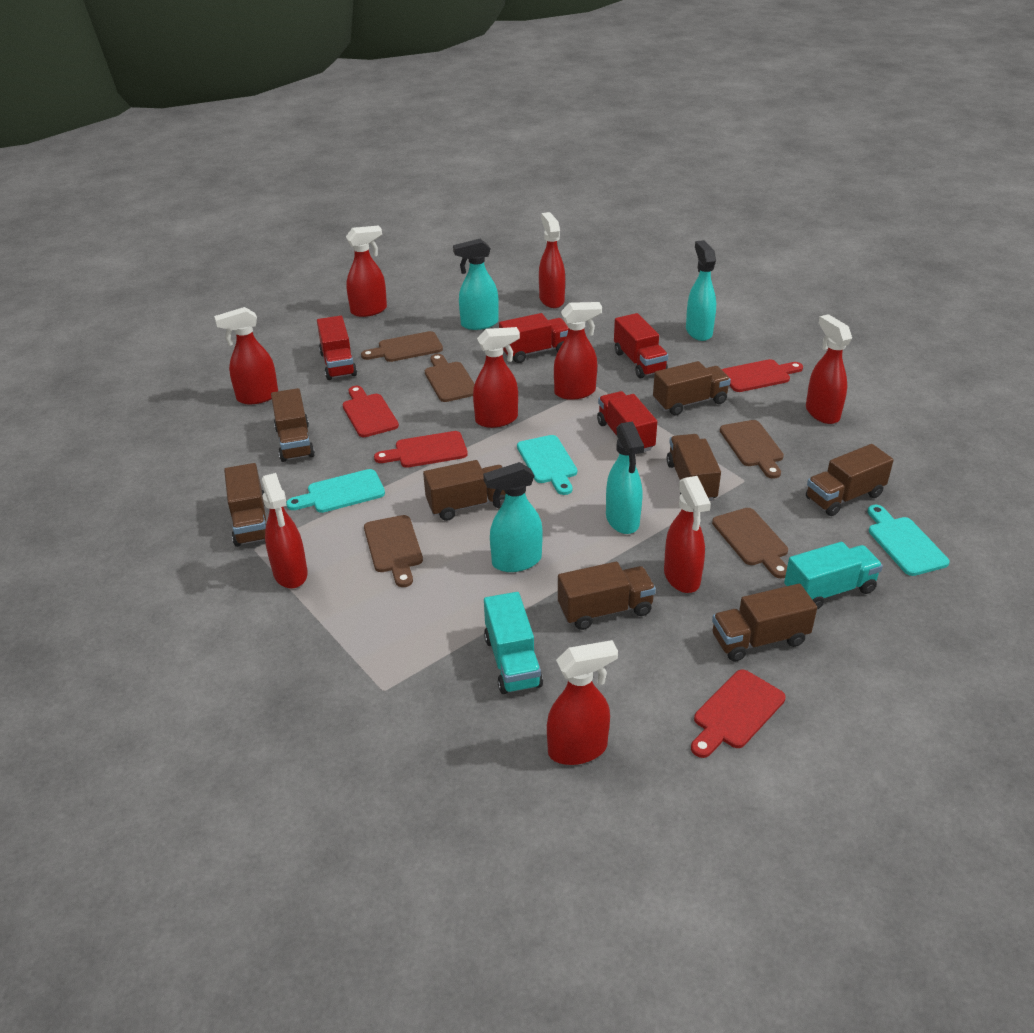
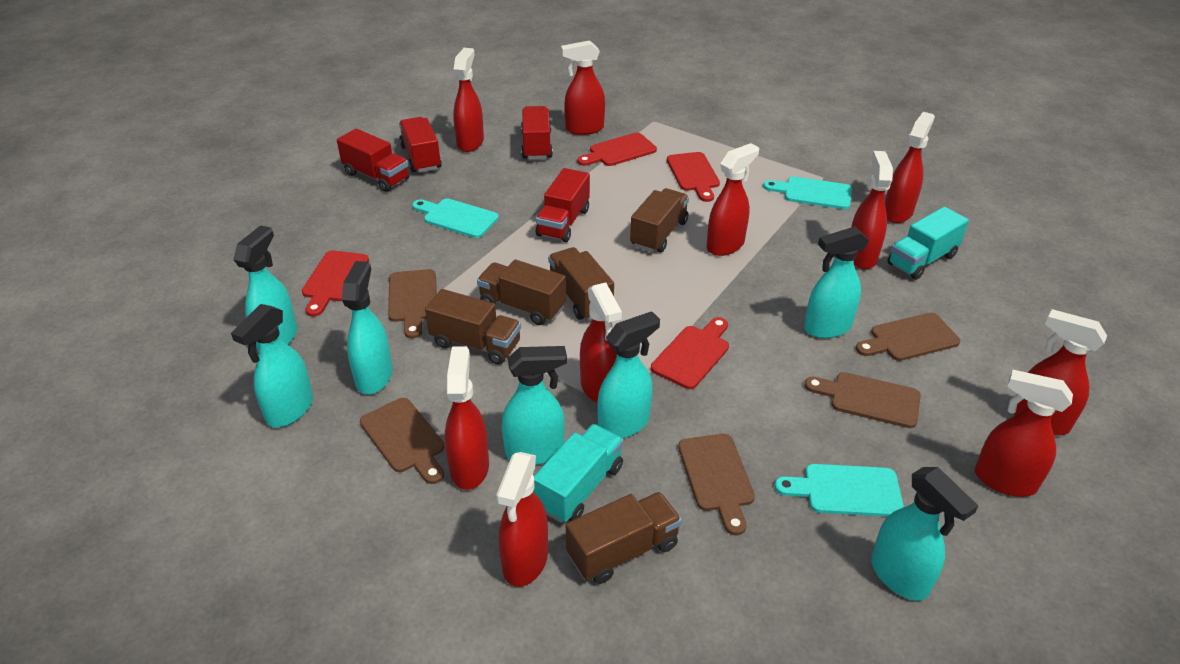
brown truck: 8 -> 5
red spray bottle: 9 -> 10
turquoise spray bottle: 4 -> 7

